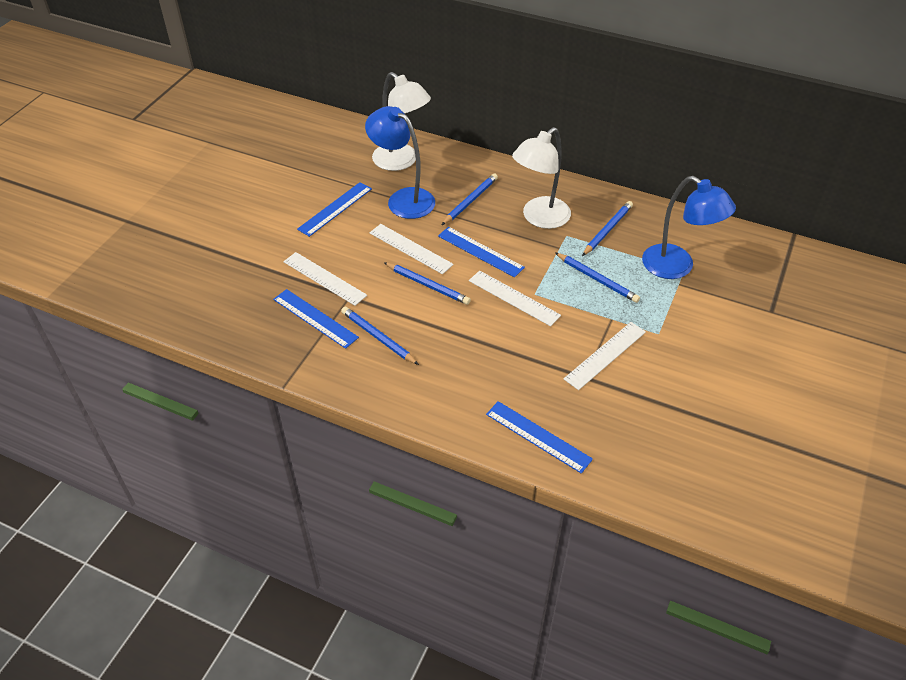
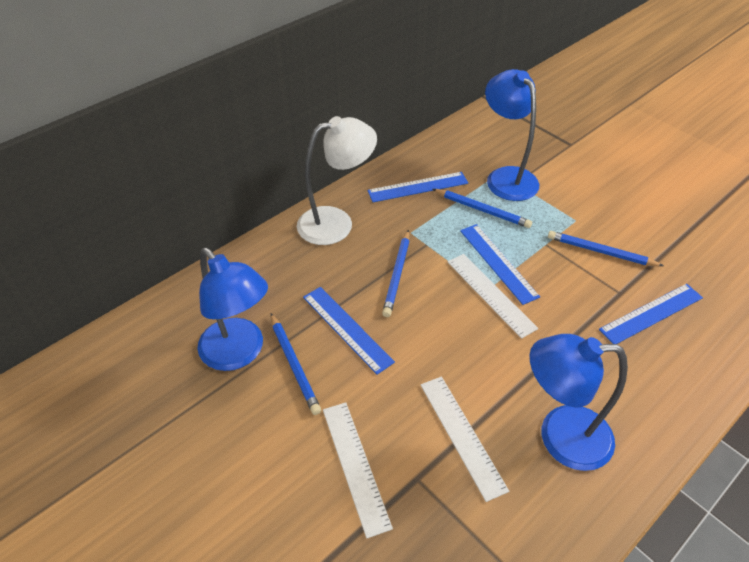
blue lamp: 2 -> 3
blue pencil: 5 -> 4
white lamp: 2 -> 1
white ruler: 4 -> 3

